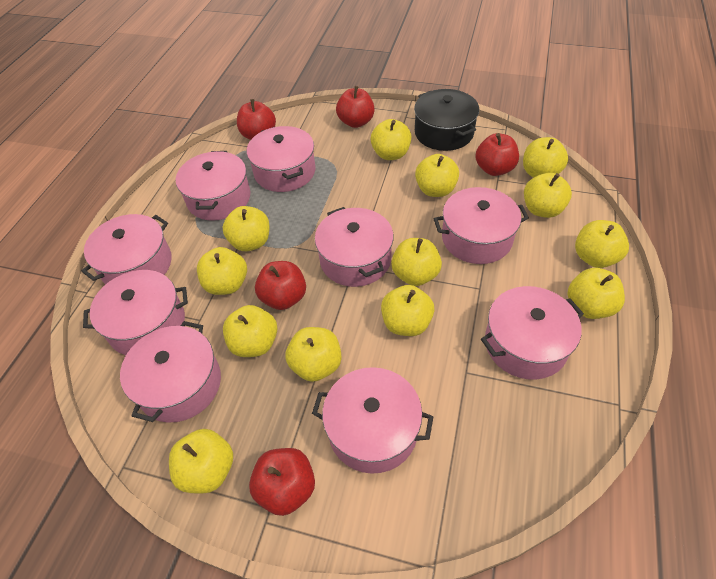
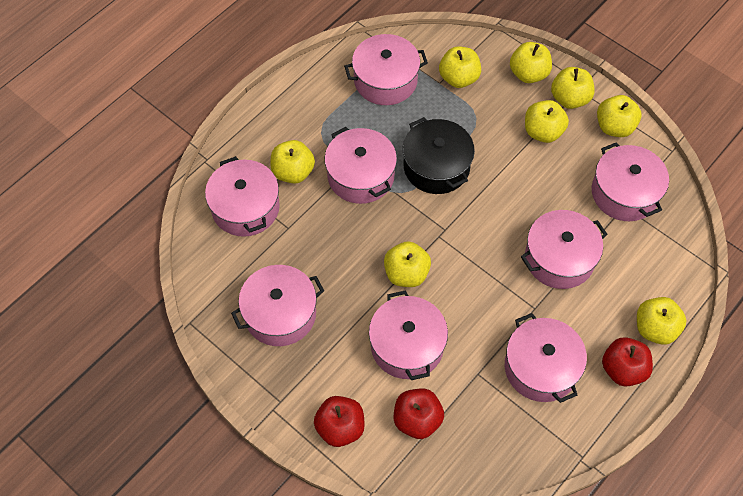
pink pot: 9 -> 8
red apple: 5 -> 3
yellow apple: 13 -> 8

